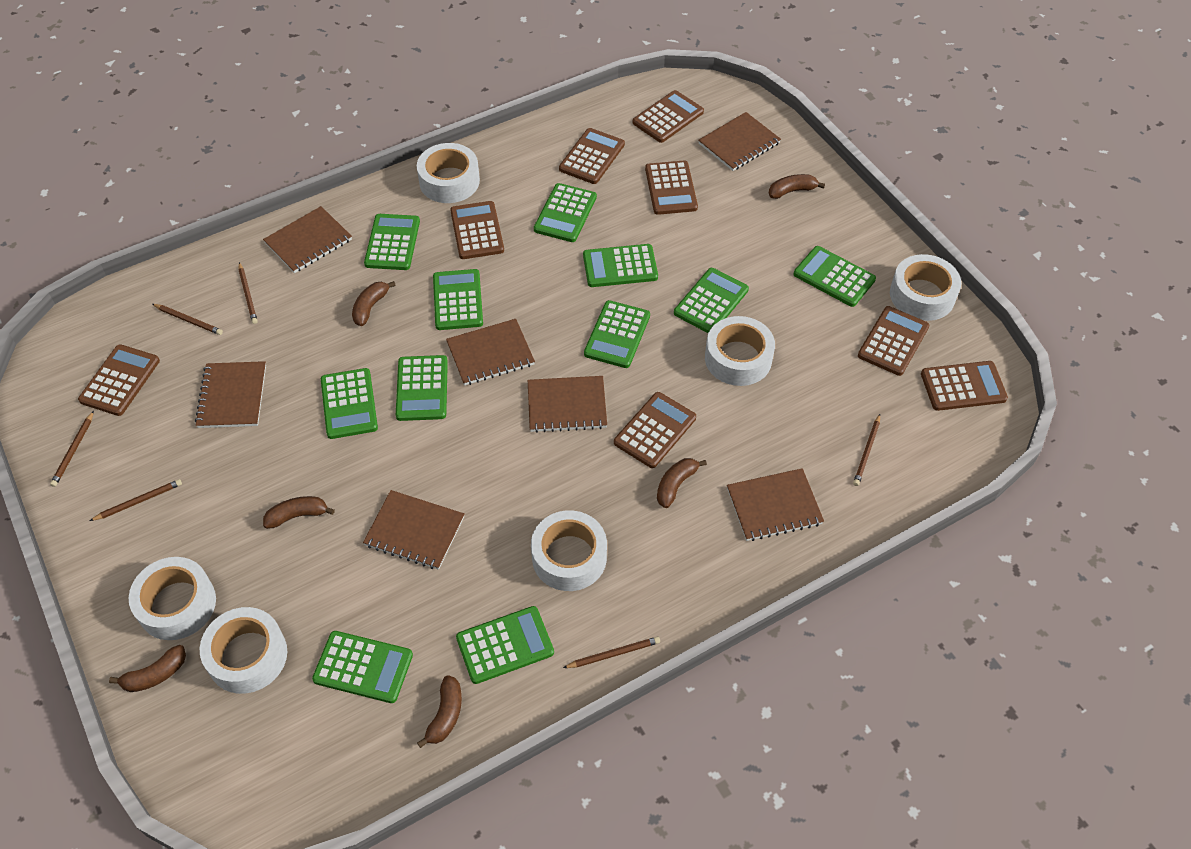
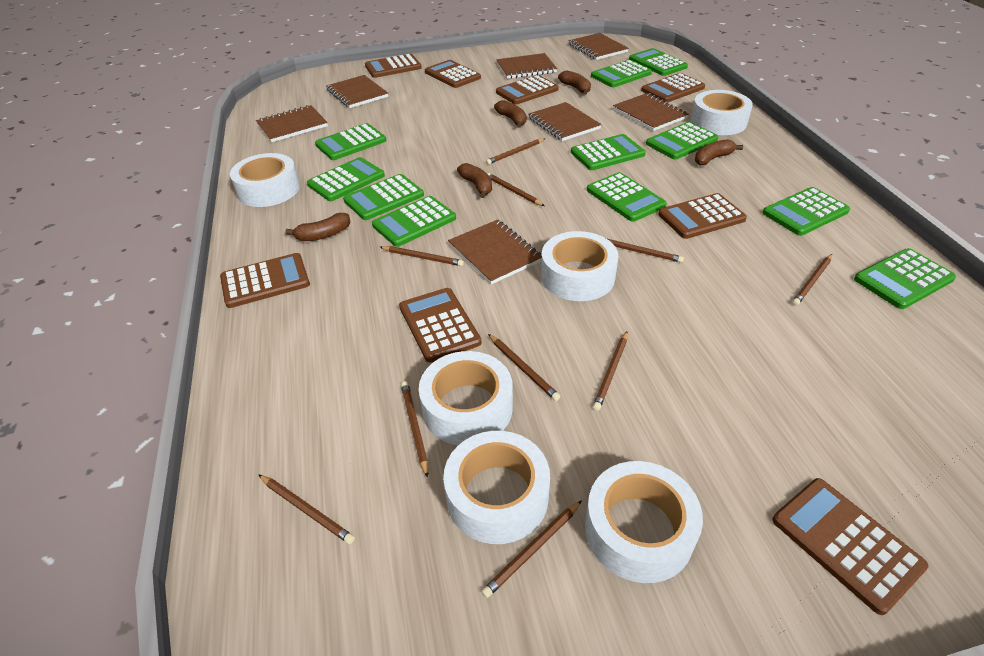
brown banana: 6 -> 5
brown pencil: 6 -> 10

